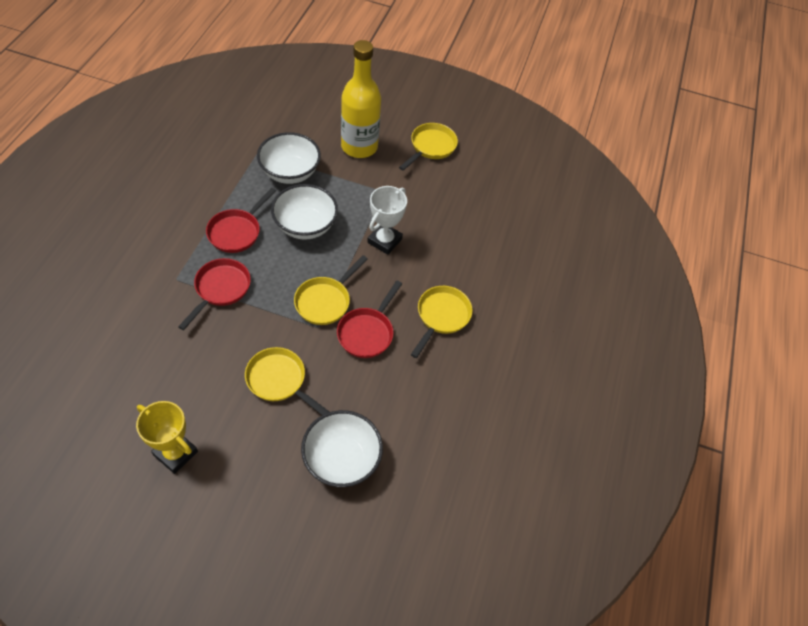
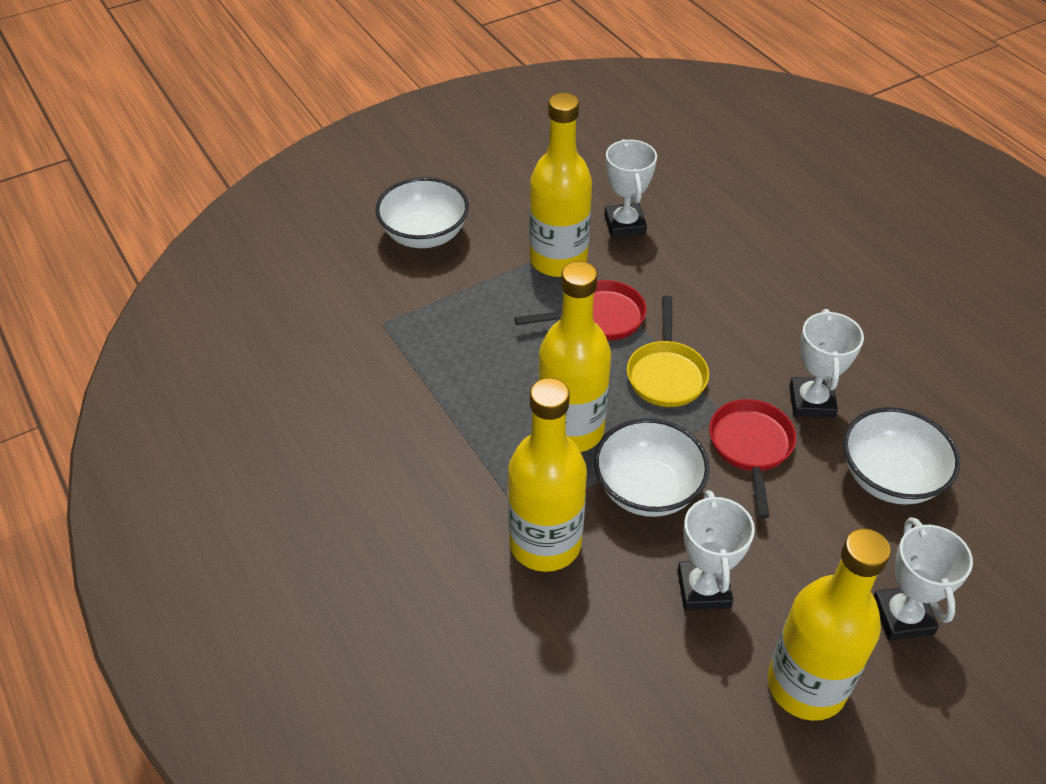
red pan: 3 -> 2
white trophy: 1 -> 4
yellow bottle: 1 -> 4
yellow pan: 4 -> 1
yellow trophy: 1 -> 0

